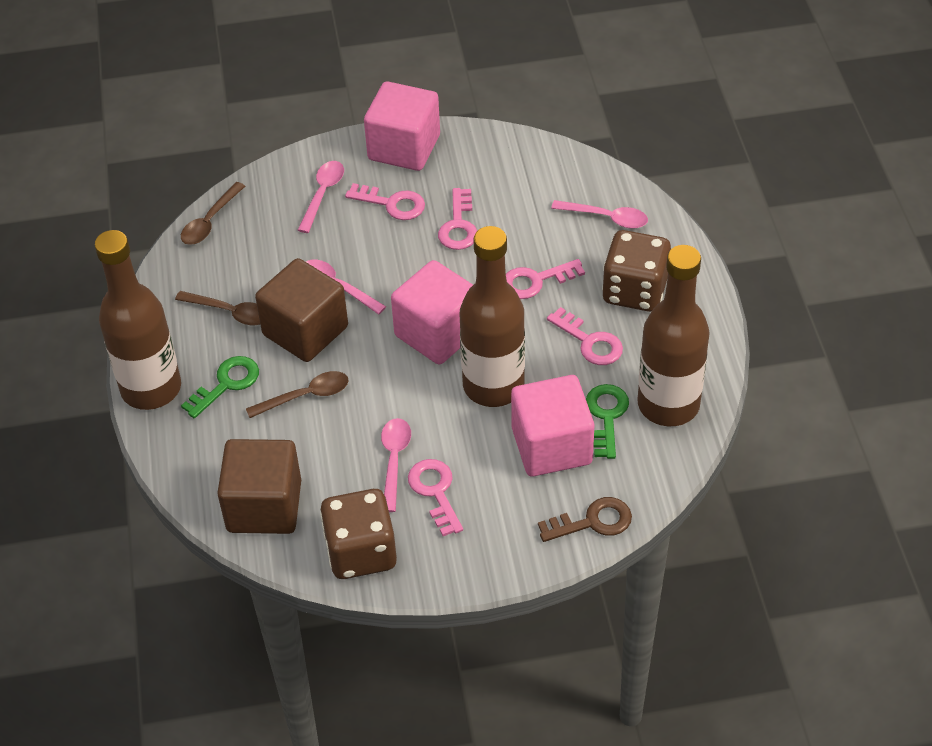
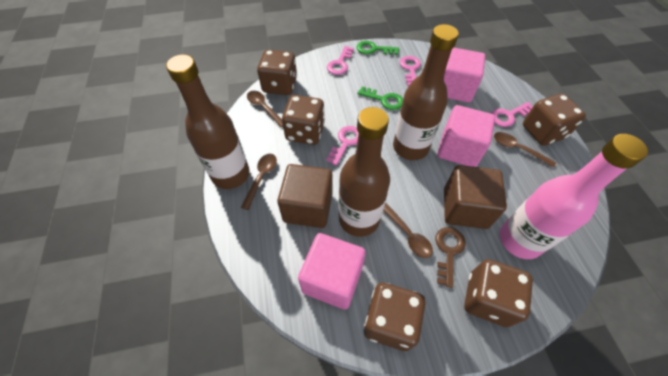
brown dice: 2 -> 5
brown spoon: 3 -> 4
pink bottle: 0 -> 1
pink key: 5 -> 4
pink spoon: 4 -> 0

